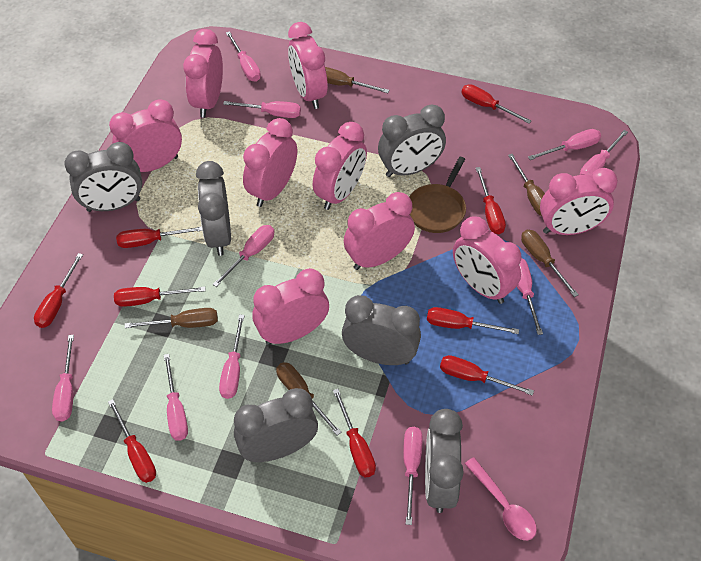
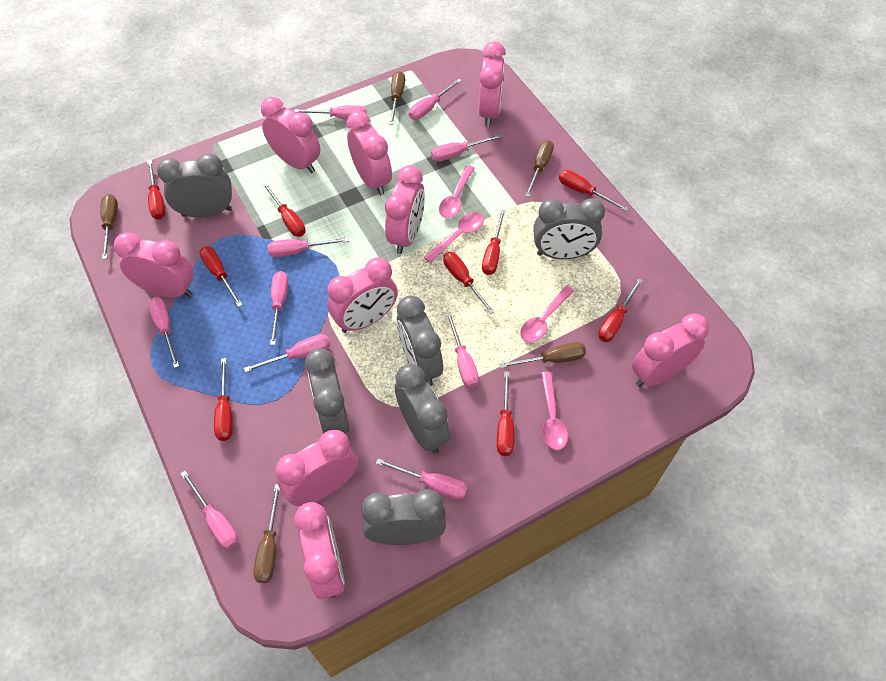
brown pan: 1 -> 0
pink spoon: 1 -> 4

